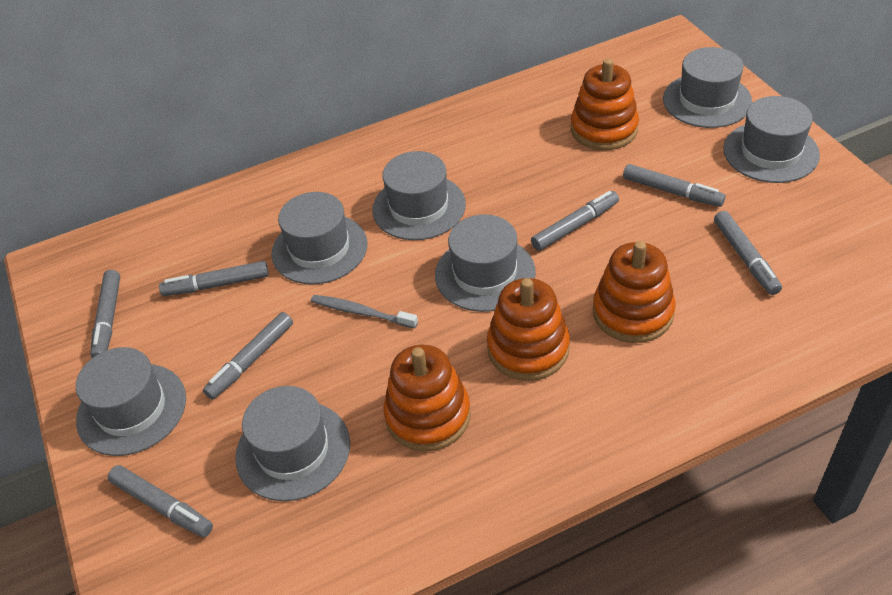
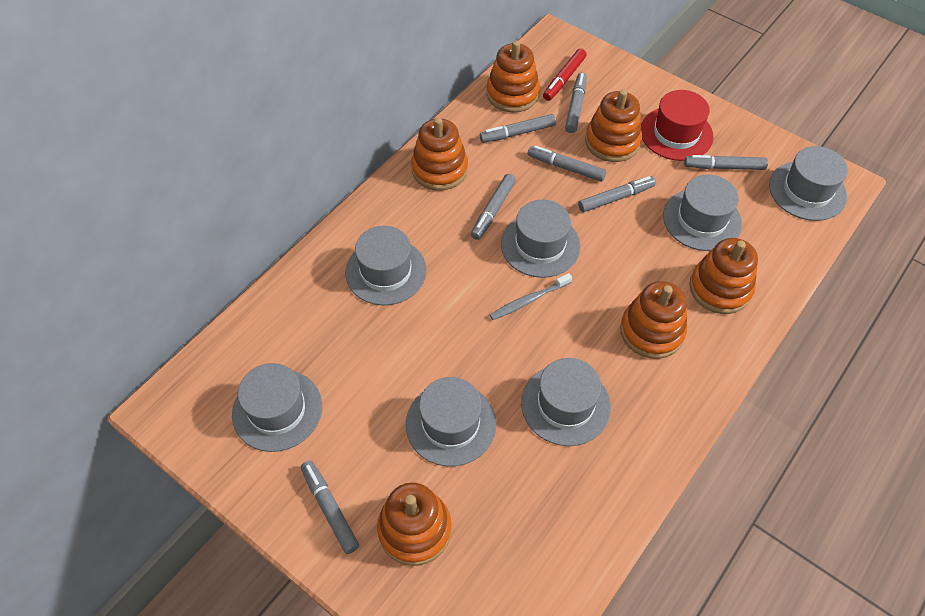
orange stacking toy: 4 -> 6
red hat: 0 -> 1
red marker: 0 -> 1

